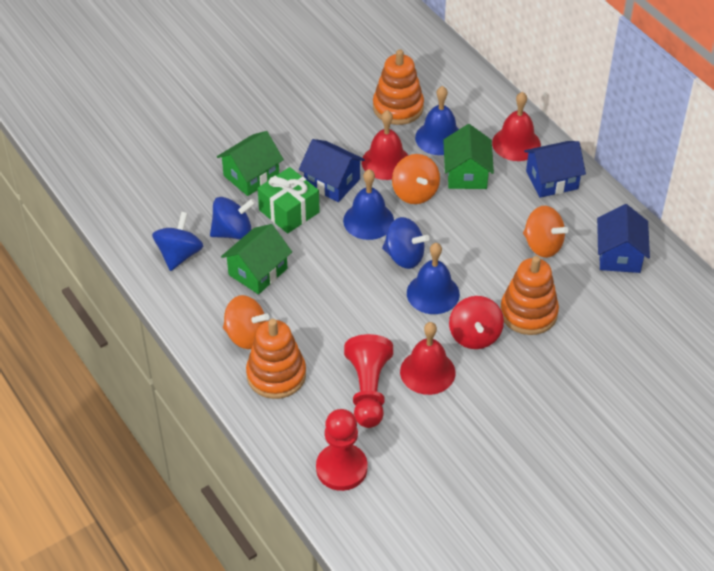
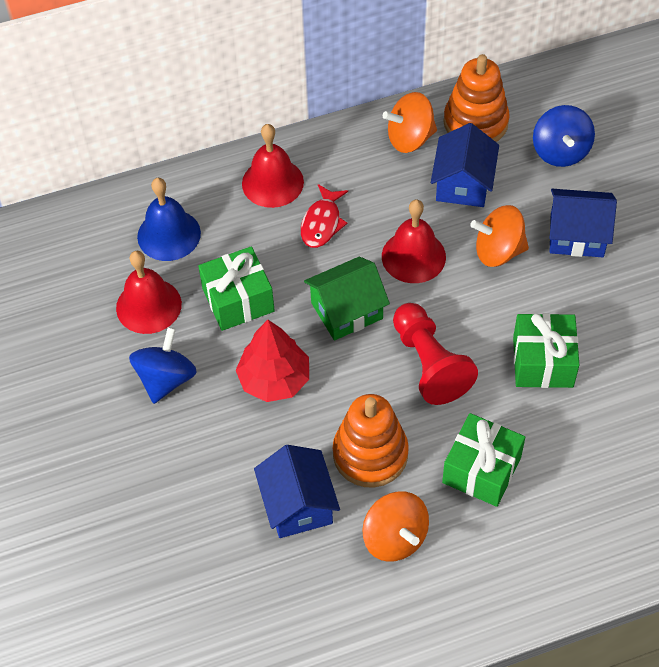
blue bell: 3 -> 1
blue spinning top: 3 -> 2
green gift: 1 -> 3
green house: 3 -> 1
orange stacking toy: 3 -> 2
red fish: 0 -> 1
red pawn: 2 -> 1
red spinning top: 1 -> 0
red tree: 0 -> 1

